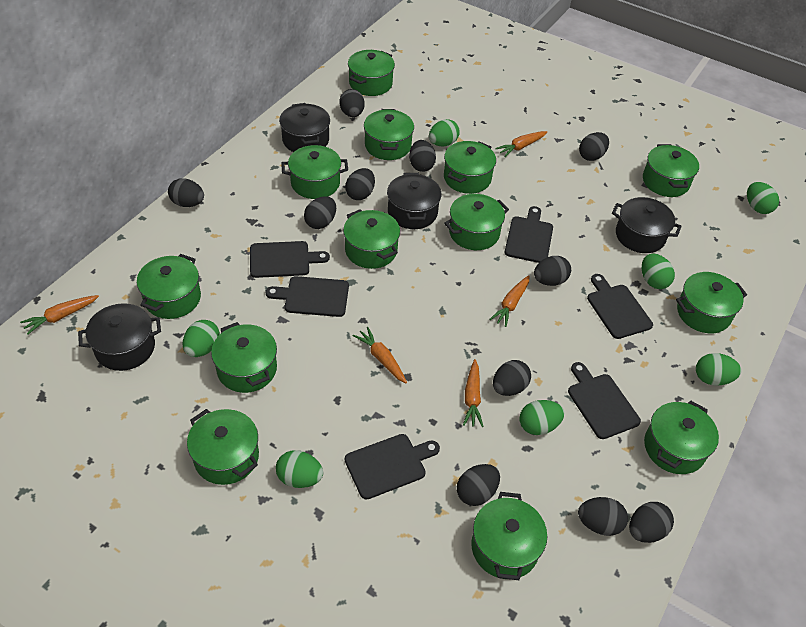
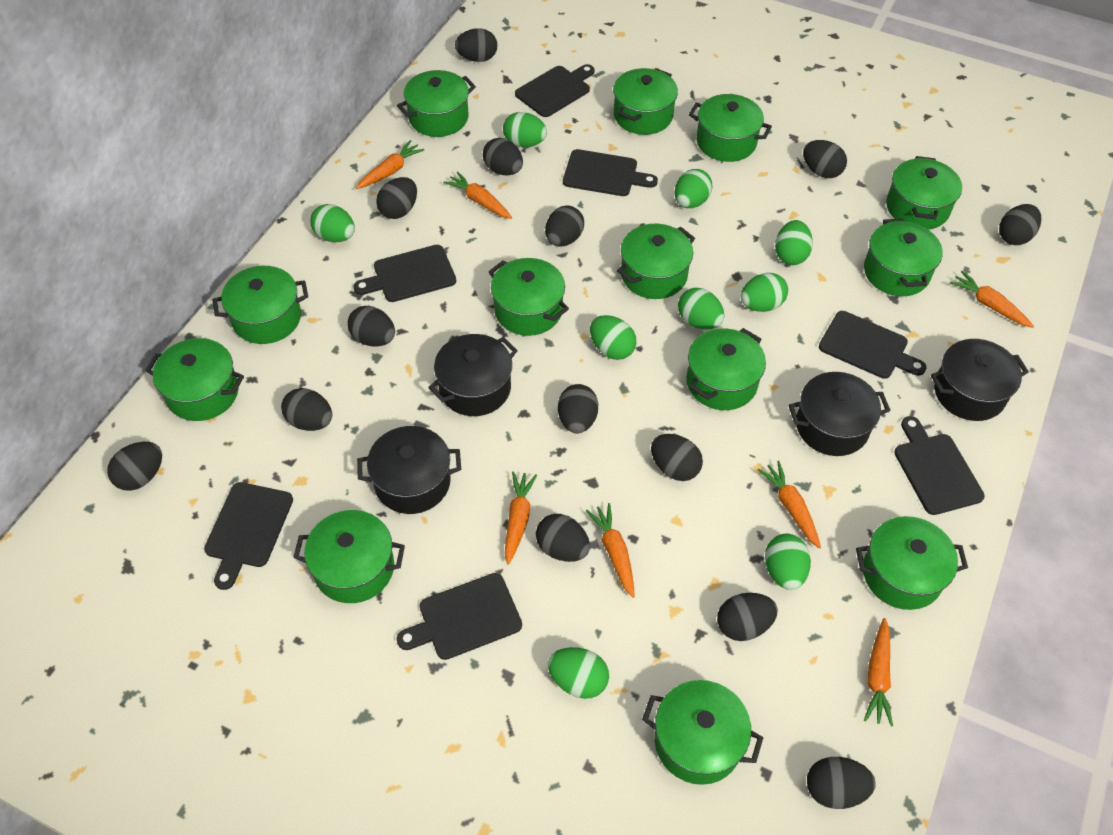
black cutting board: 6 -> 7
black egg: 11 -> 14
green egg: 7 -> 9
orange carrot: 5 -> 7

